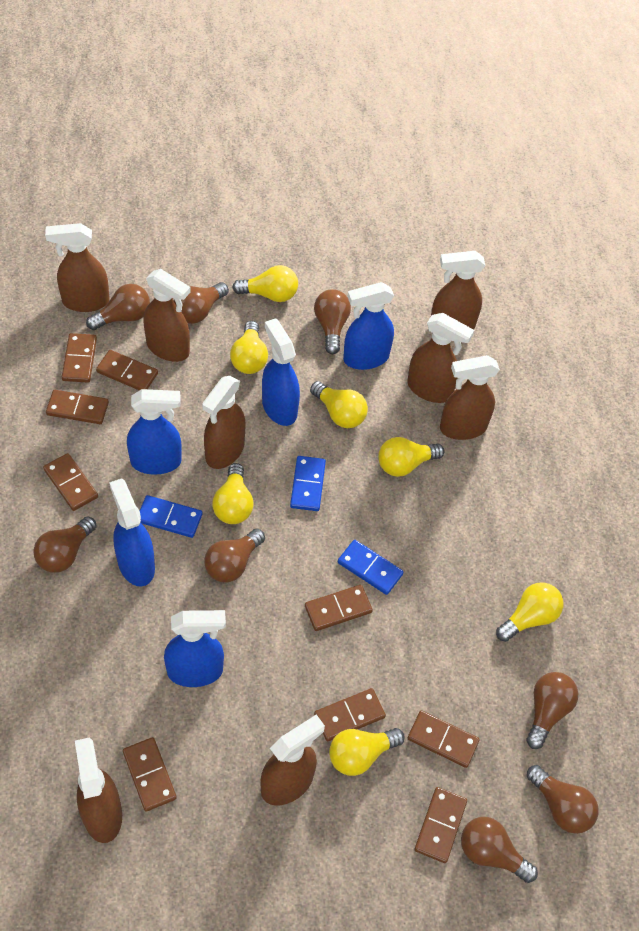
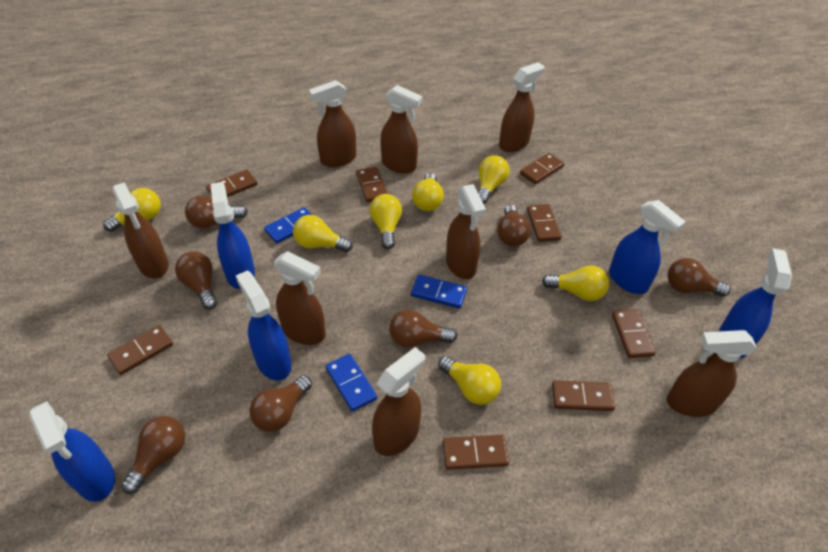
brown domino: 9 -> 8
brown light bulb: 8 -> 7

